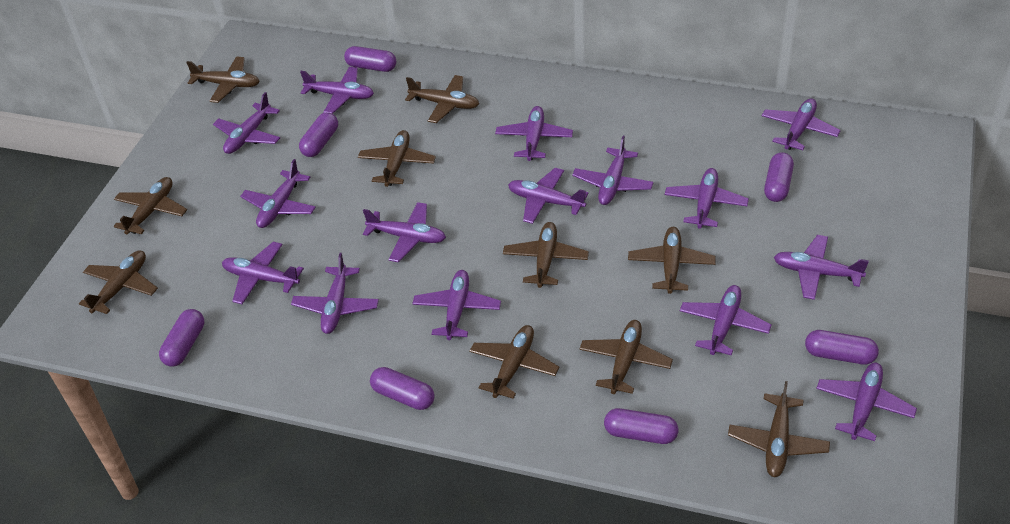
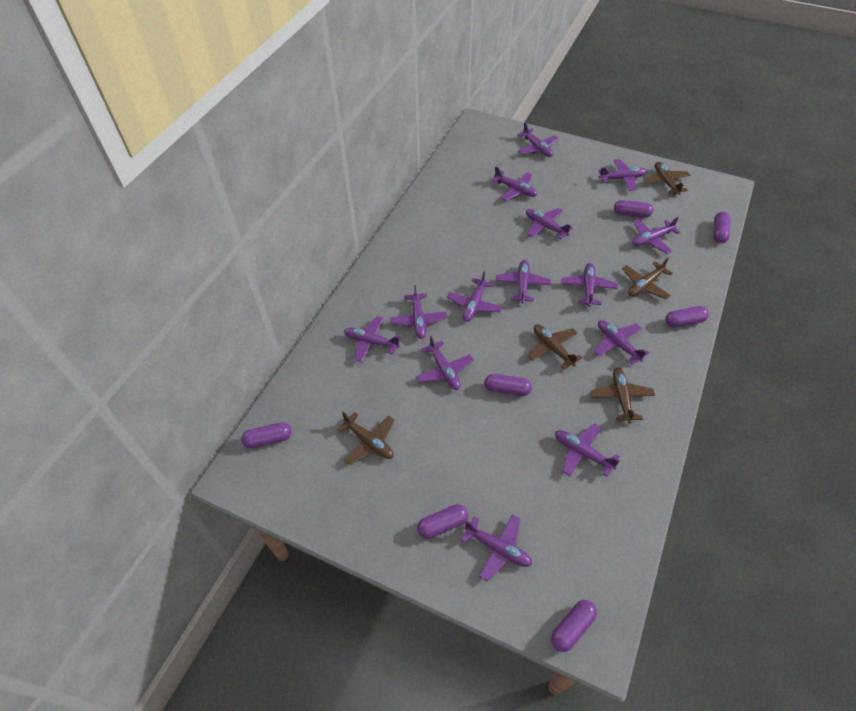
brown plane: 10 -> 5
purple plane: 15 -> 14

